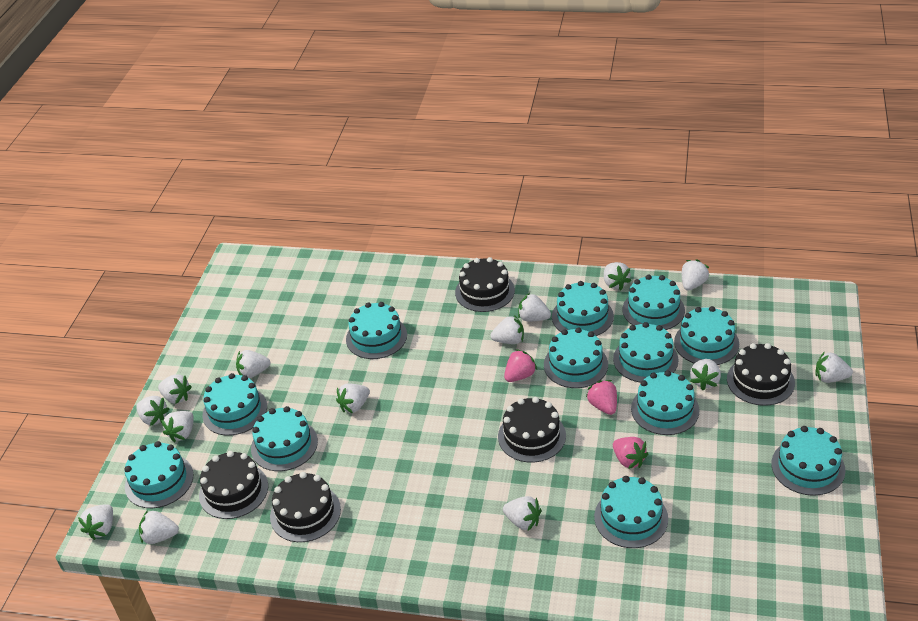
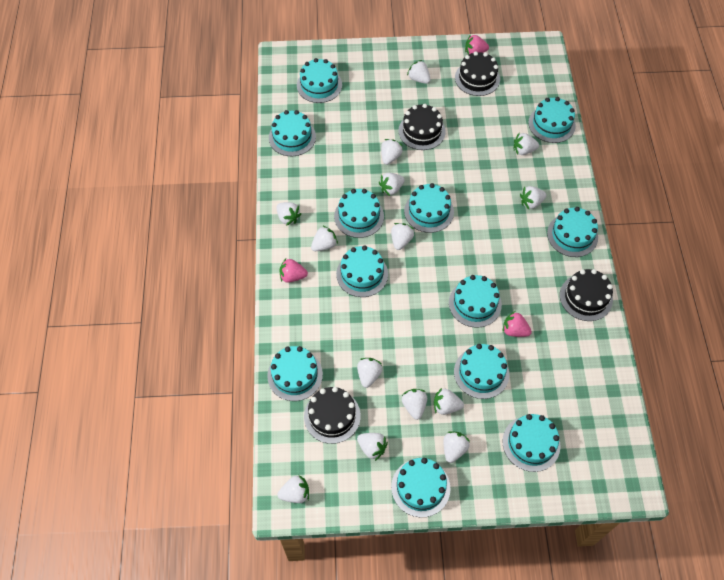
black cake: 5 -> 4

